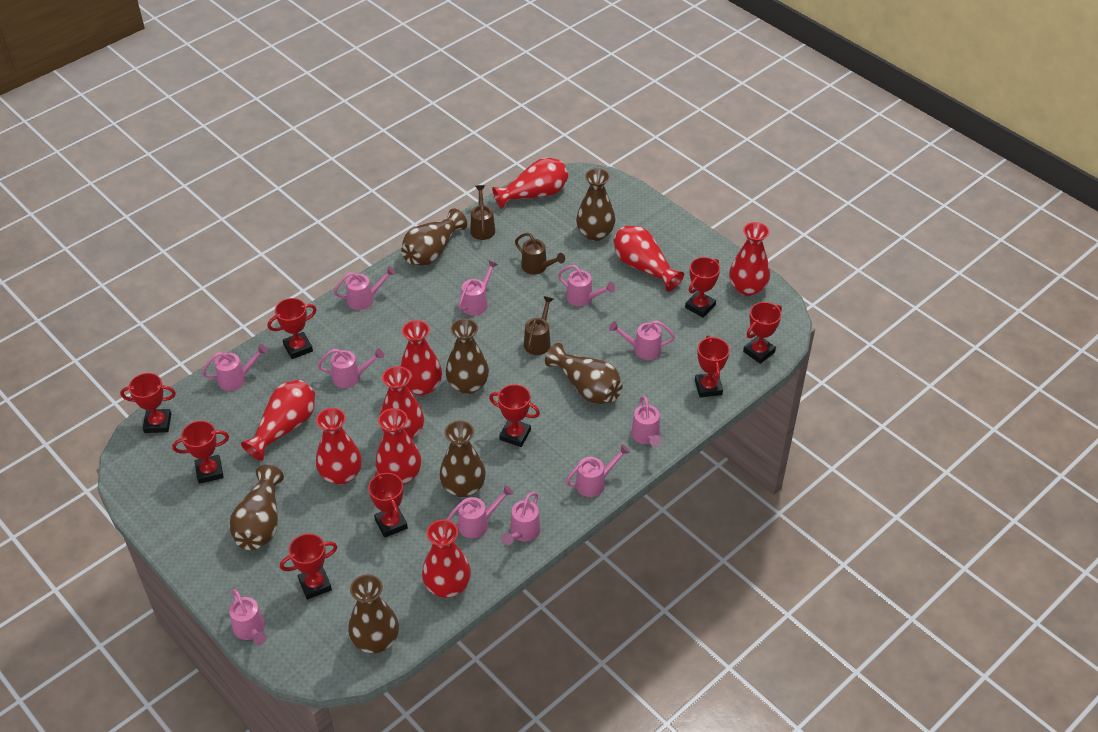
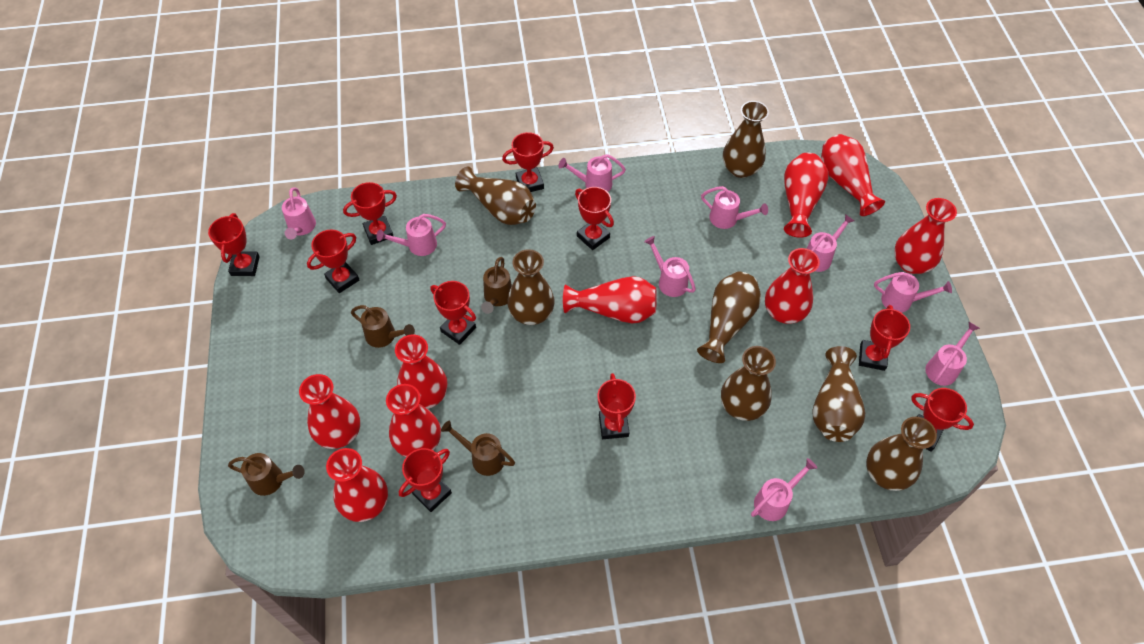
brown watering can: 3 -> 4
pink watering can: 11 -> 9
red trophy: 9 -> 10

